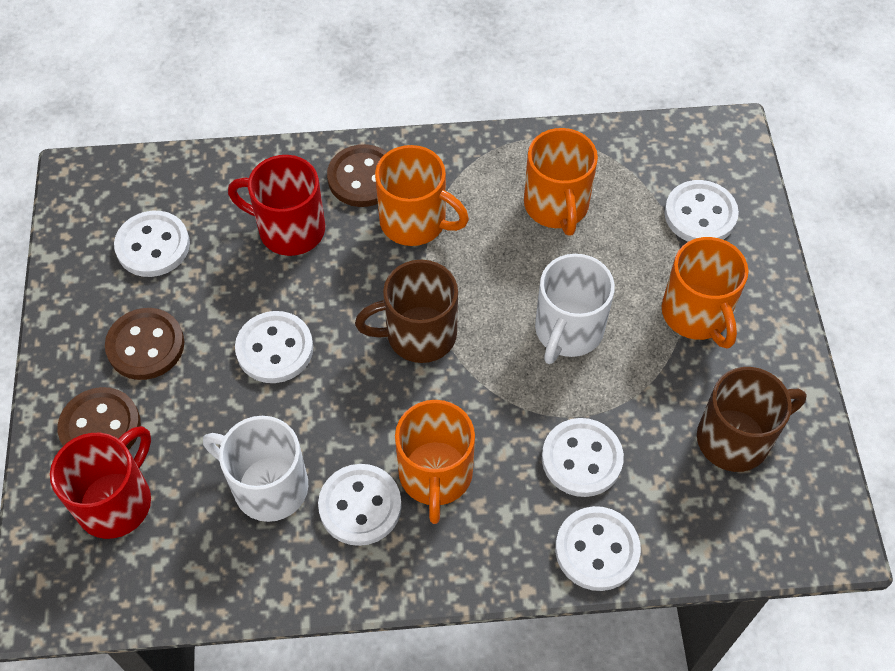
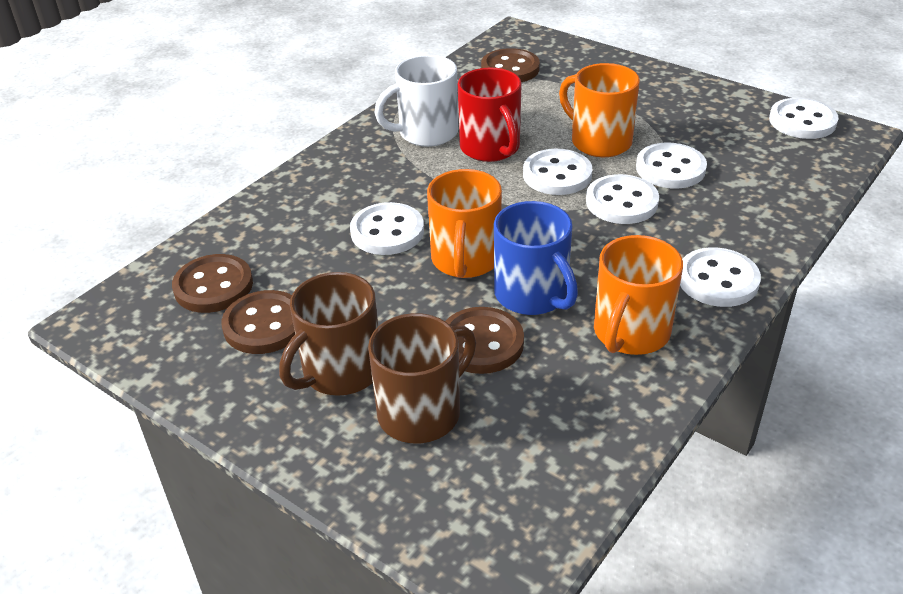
blue mug: 0 -> 1
brown button: 3 -> 4
orange mug: 4 -> 3
red mug: 2 -> 1
white mug: 2 -> 1

